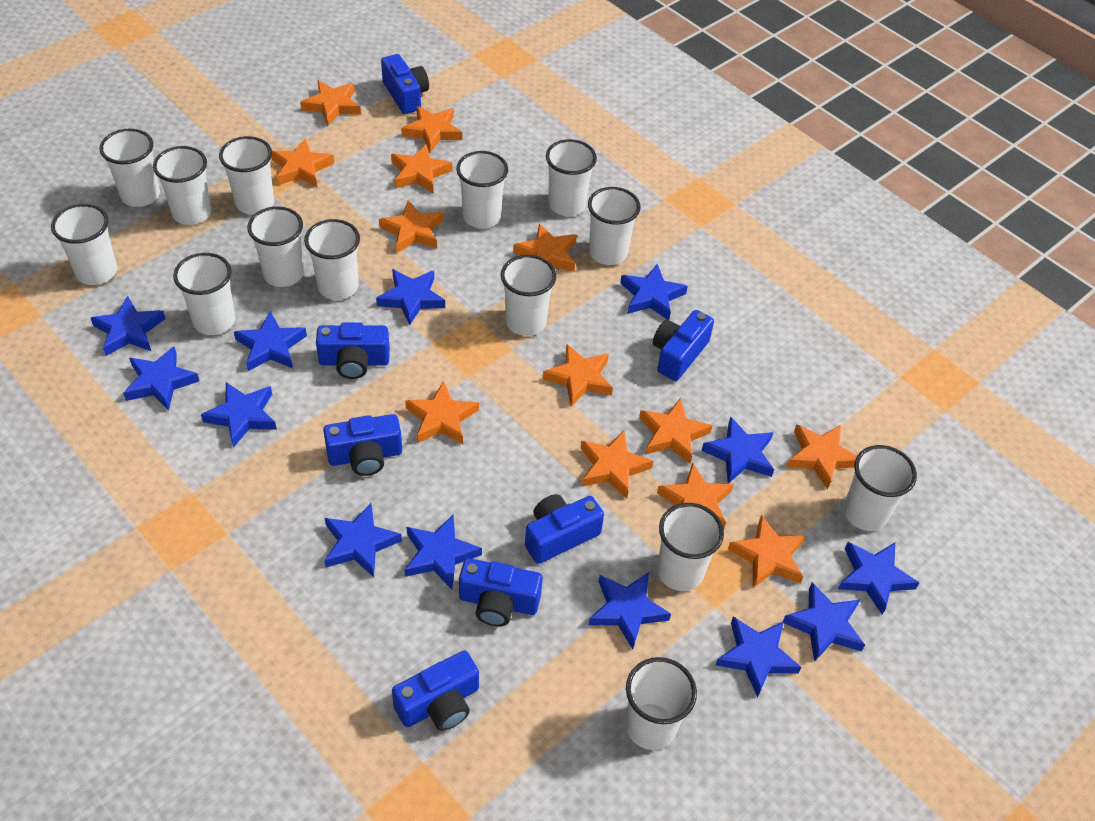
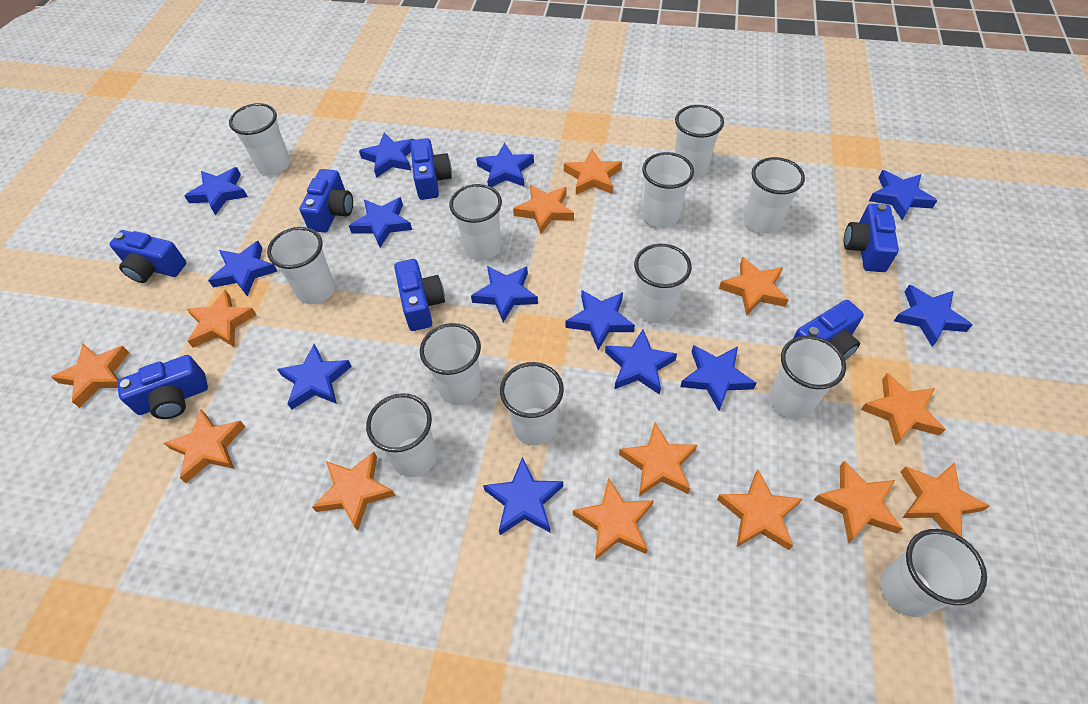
white cup: 14 -> 12

